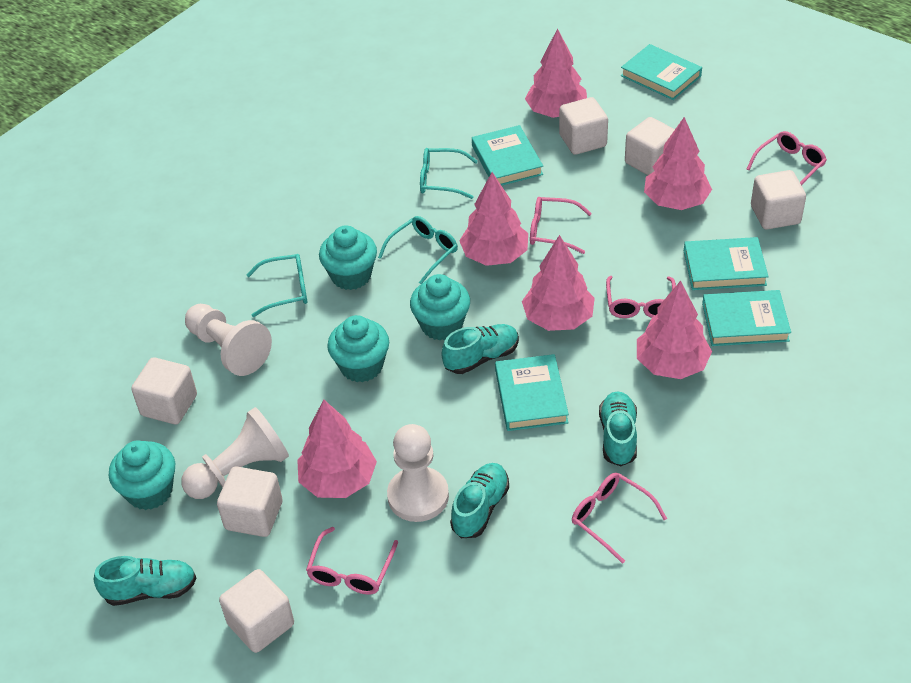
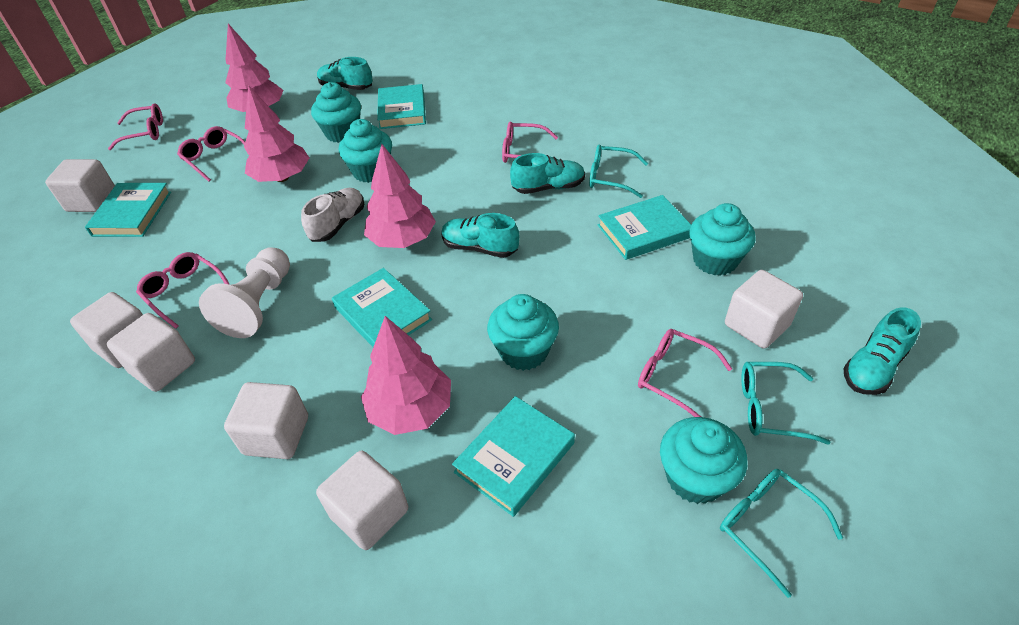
pink tree: 6 -> 4
turquoise cupcake: 4 -> 5
white pawn: 3 -> 1
white shoe: 0 -> 1

